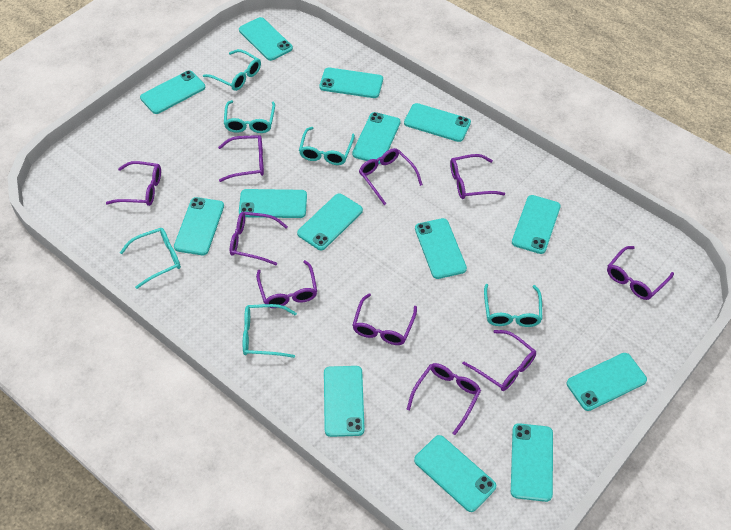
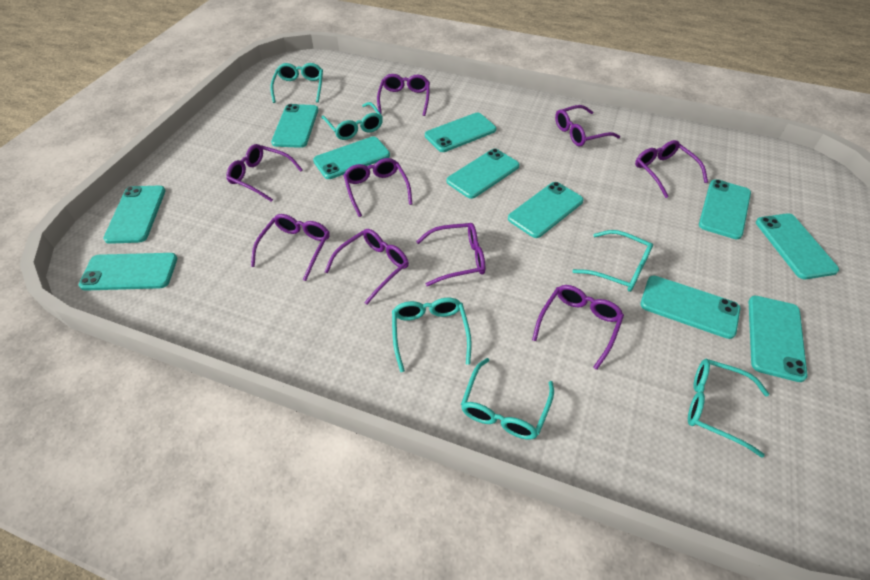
purple glasses: 10 -> 9
turquoise phone: 14 -> 11

